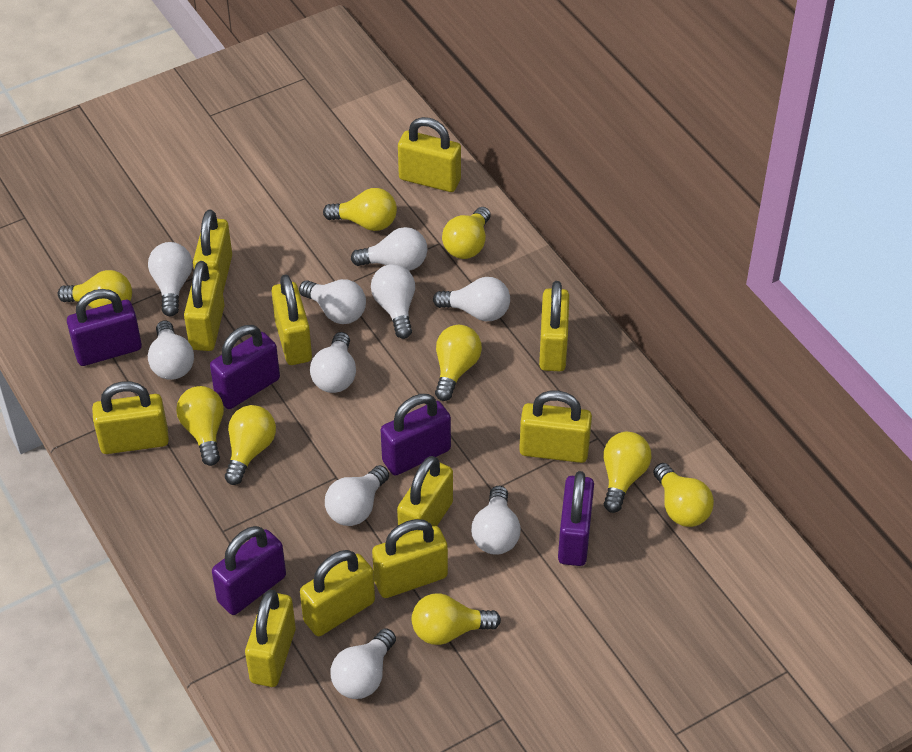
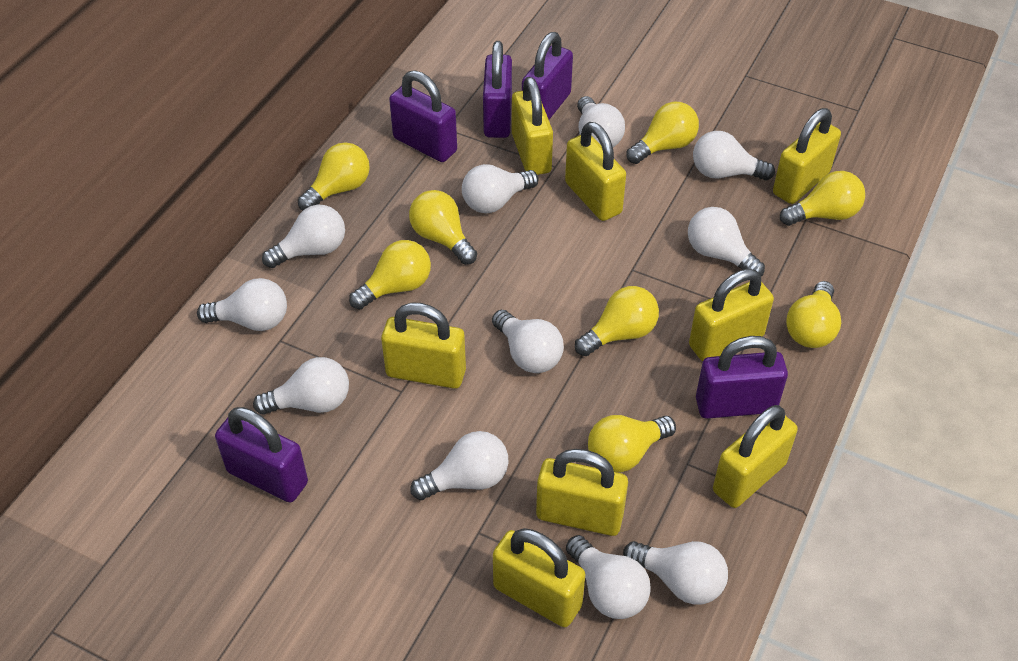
white light bulb: 10 -> 11
yellow light bulb: 9 -> 8
yellow padlock: 11 -> 8

